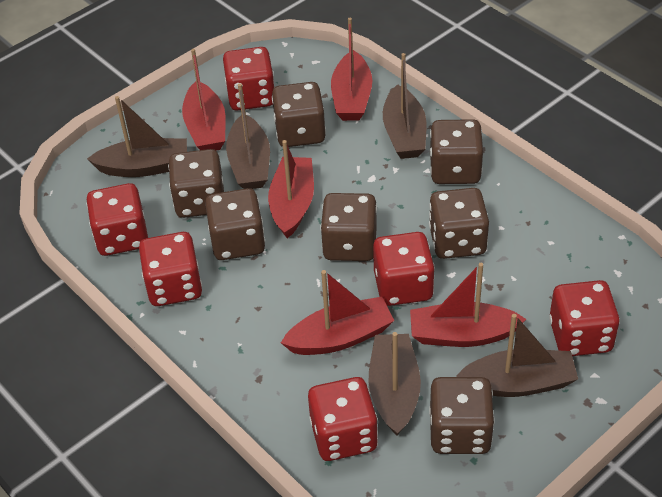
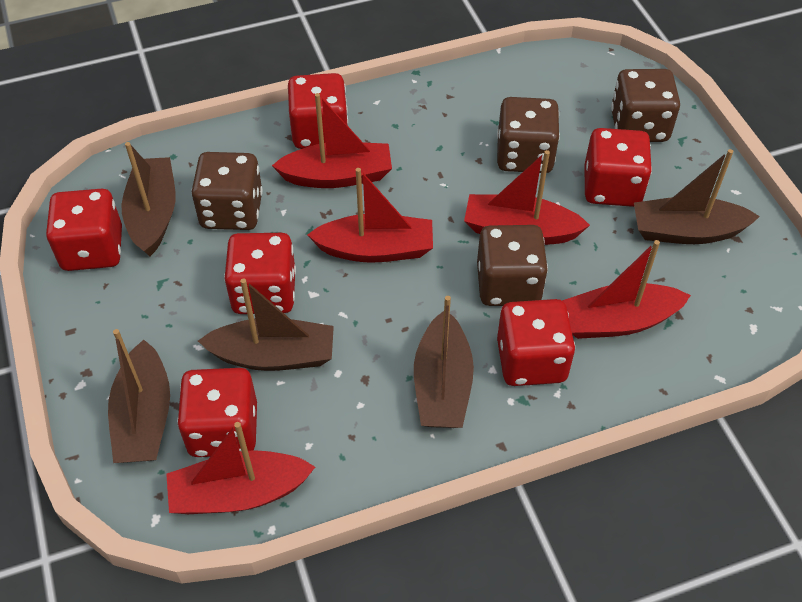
brown dice: 7 -> 4

